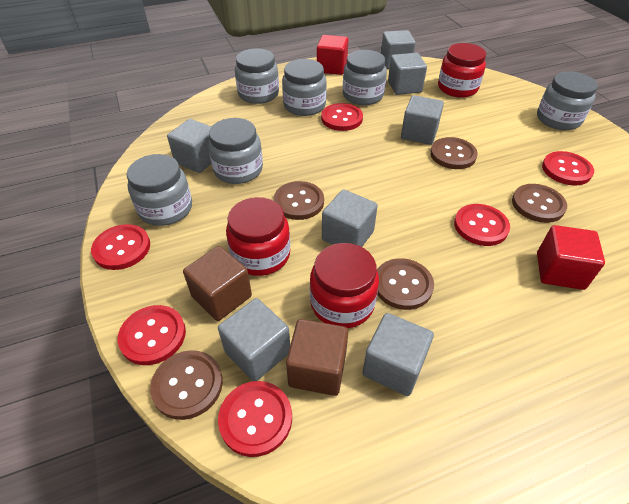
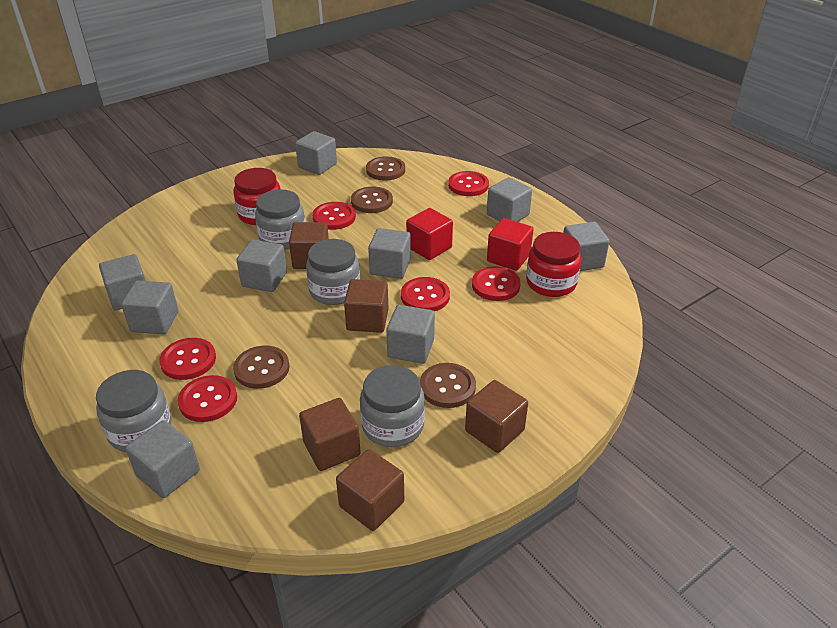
brown button: 5 -> 4
brown cube: 2 -> 5
grey cube: 7 -> 9
grey jar: 6 -> 4
red jar: 3 -> 2

